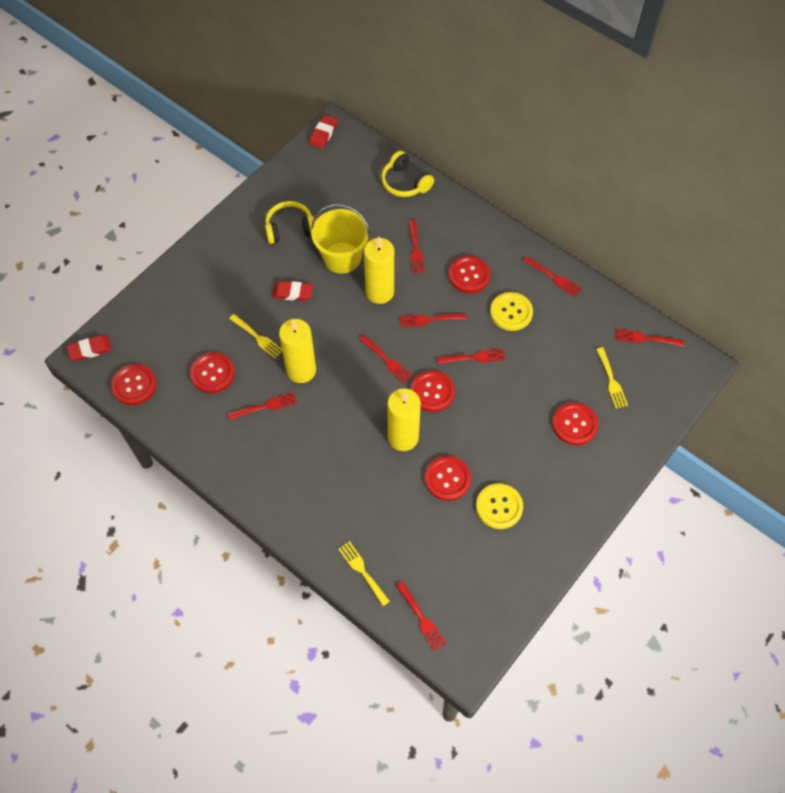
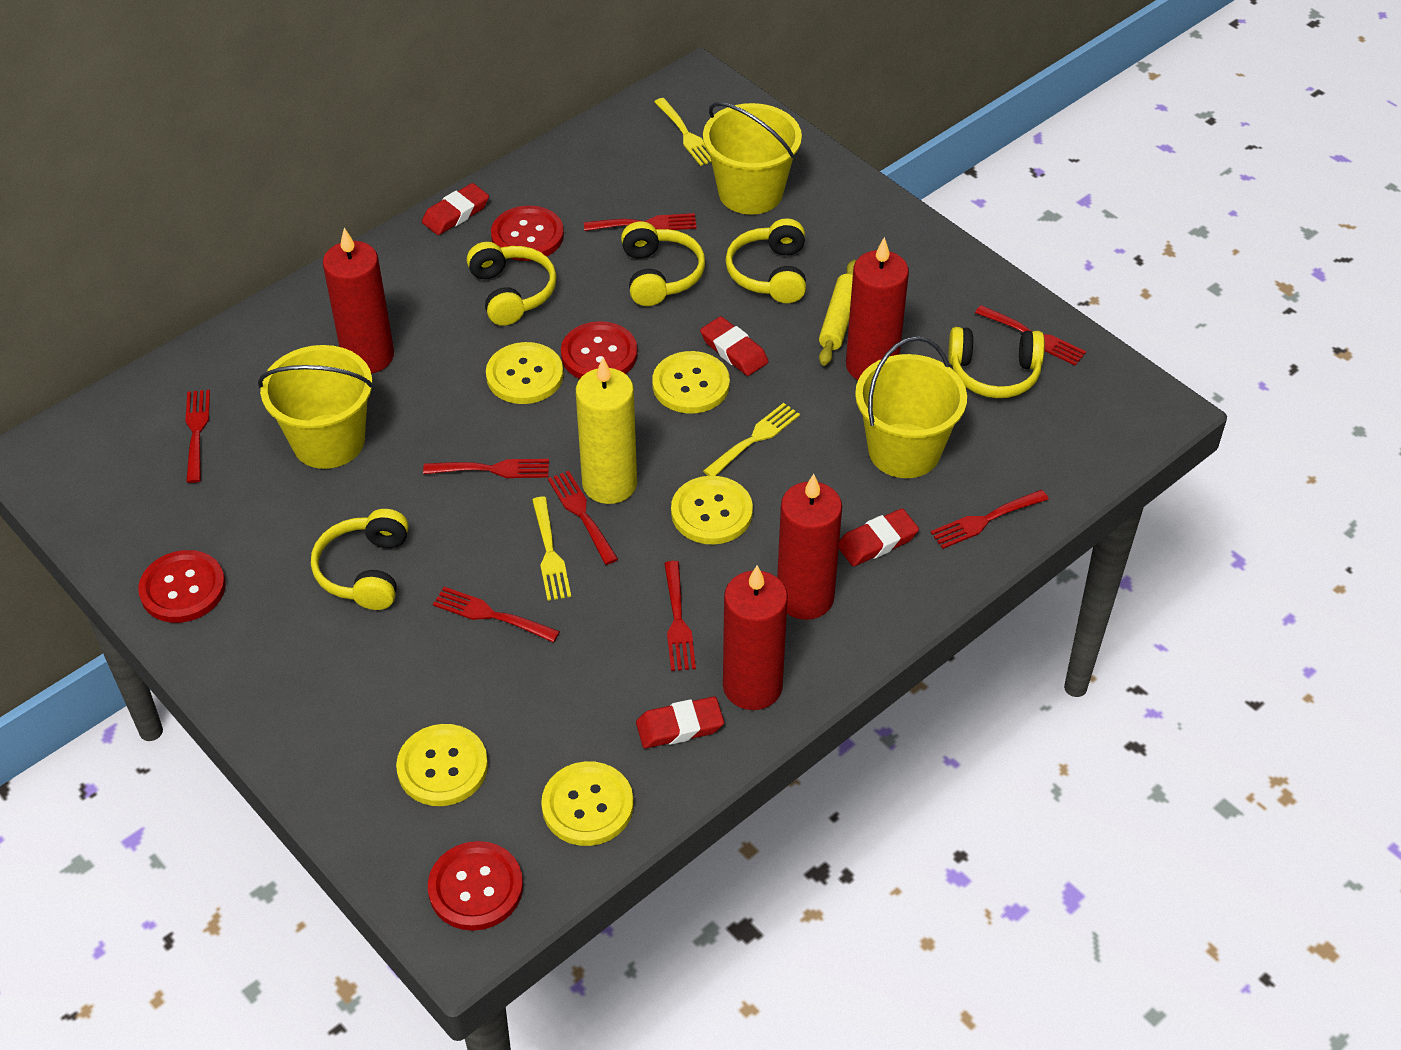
red button: 6 -> 4
red candle: 0 -> 4
red eraser: 3 -> 4
yellow bucket: 1 -> 3
yellow button: 2 -> 5
yellow candle: 3 -> 1
yellow headphones: 2 -> 5
yellow rolling pin: 0 -> 1

